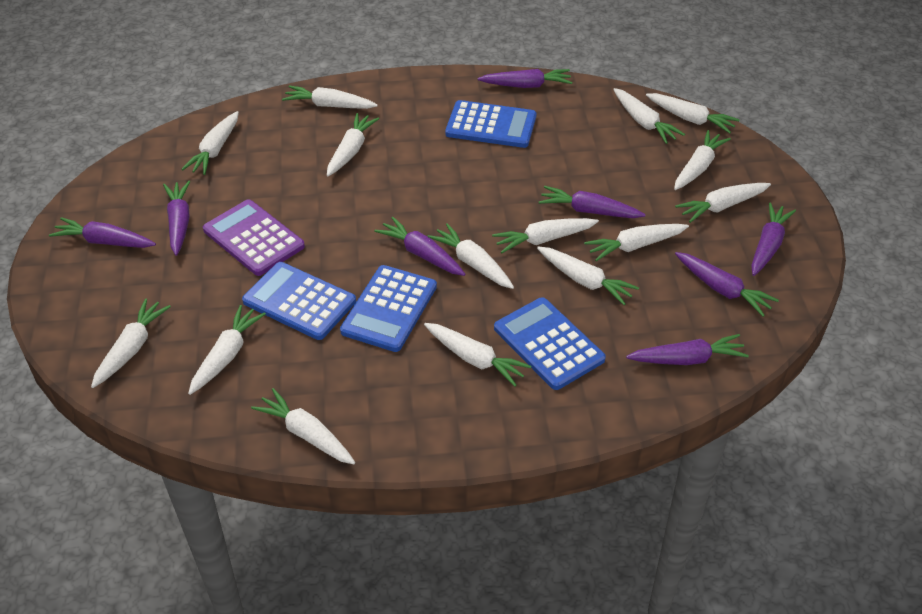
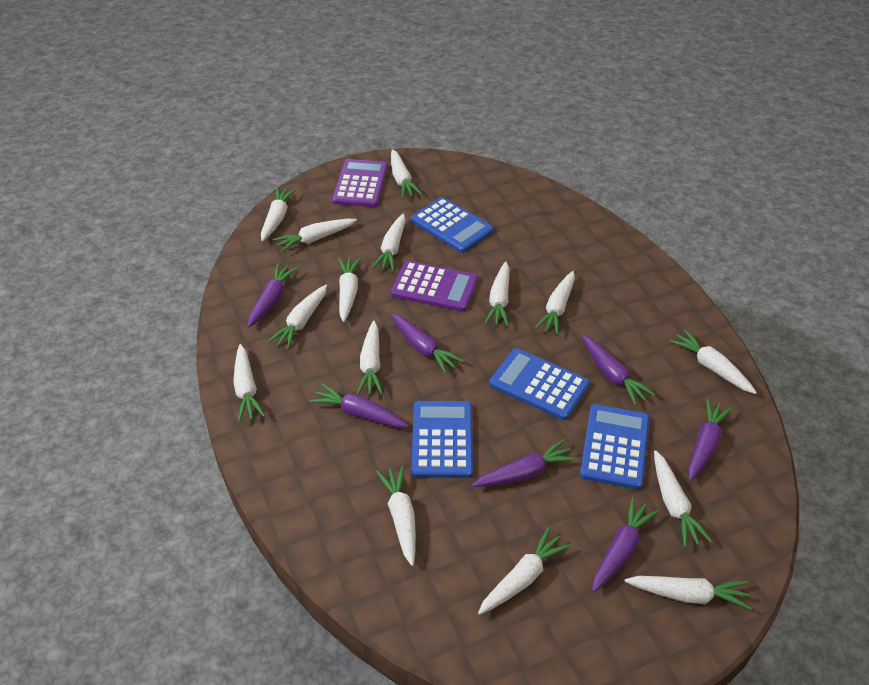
purple calculator: 1 -> 2
purple carrot: 8 -> 7

